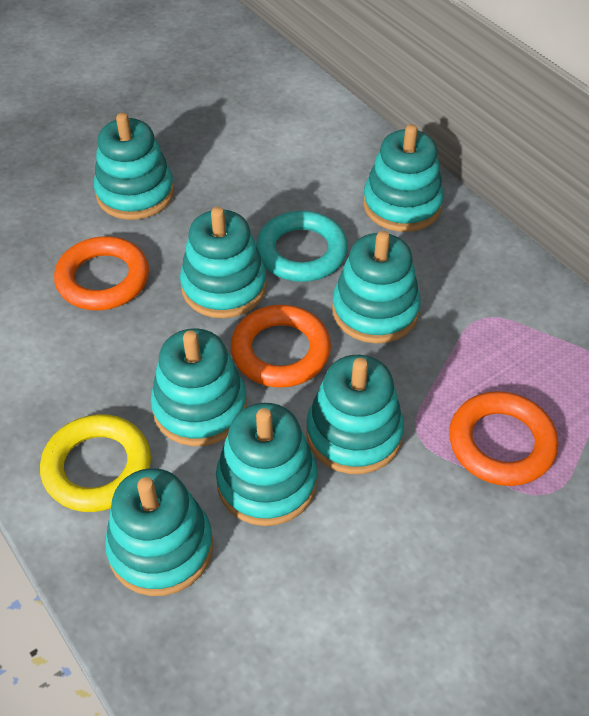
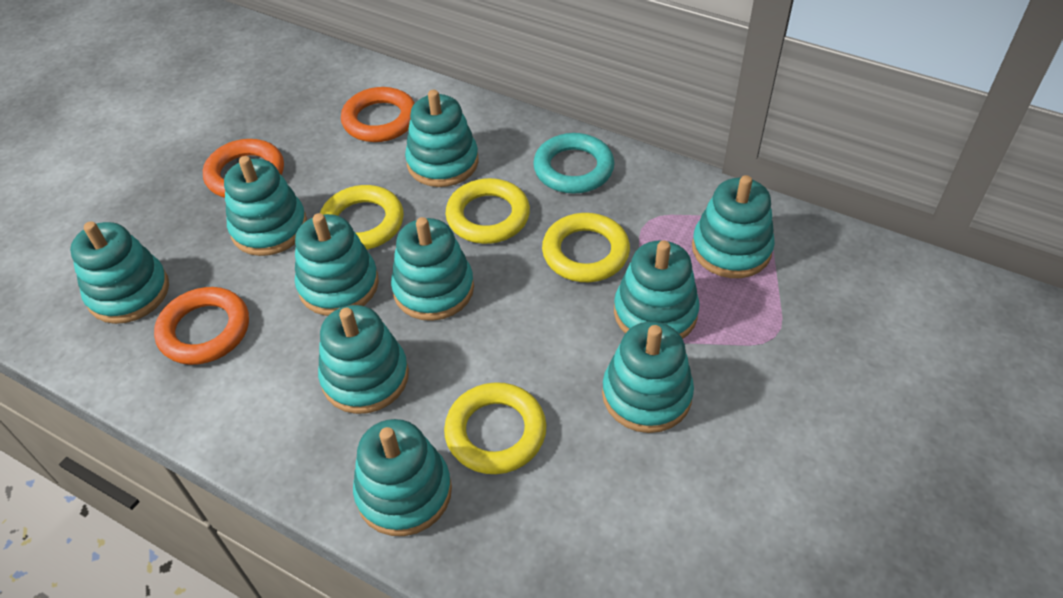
turquoise stacking toy: 8 -> 10
yellow ring: 1 -> 4

